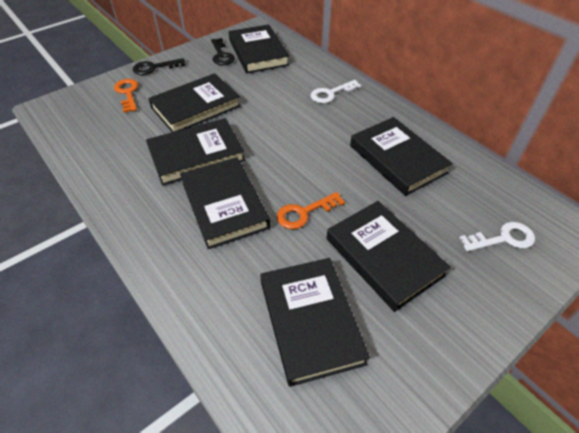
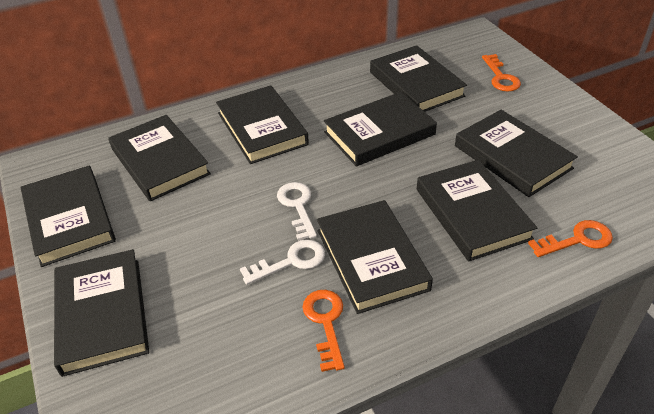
black book: 7 -> 9
black key: 2 -> 0
orange key: 2 -> 3

